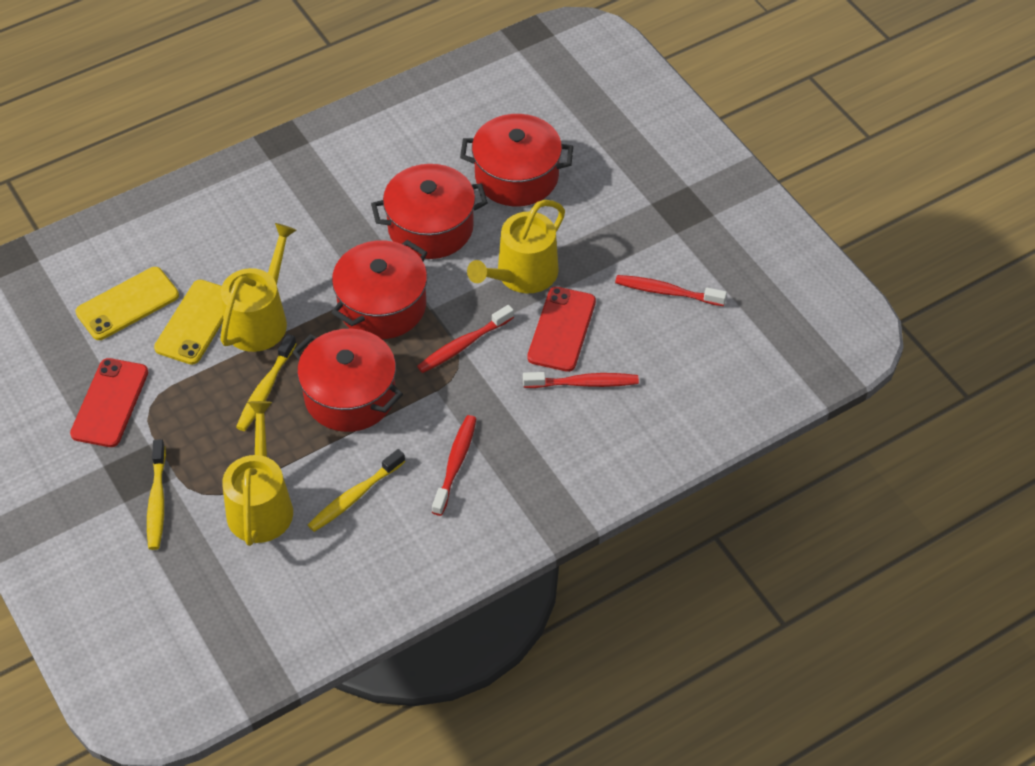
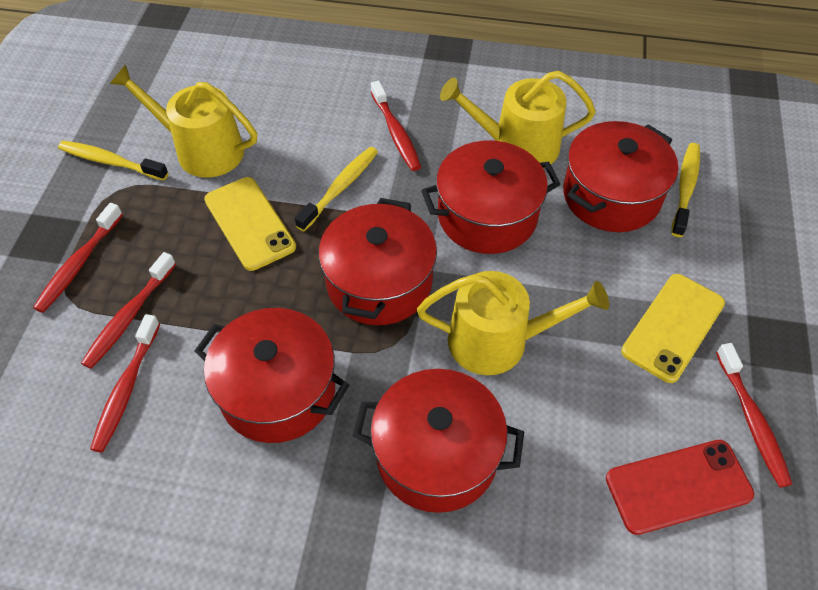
red phone: 2 -> 1
red pot: 4 -> 5
red toothbrush: 4 -> 5

